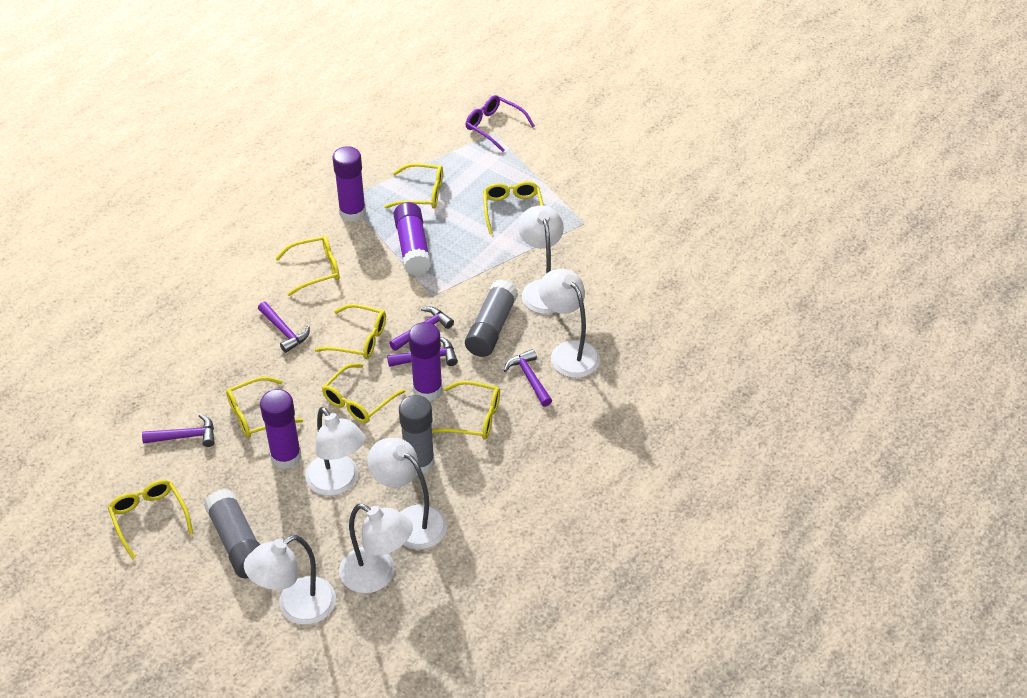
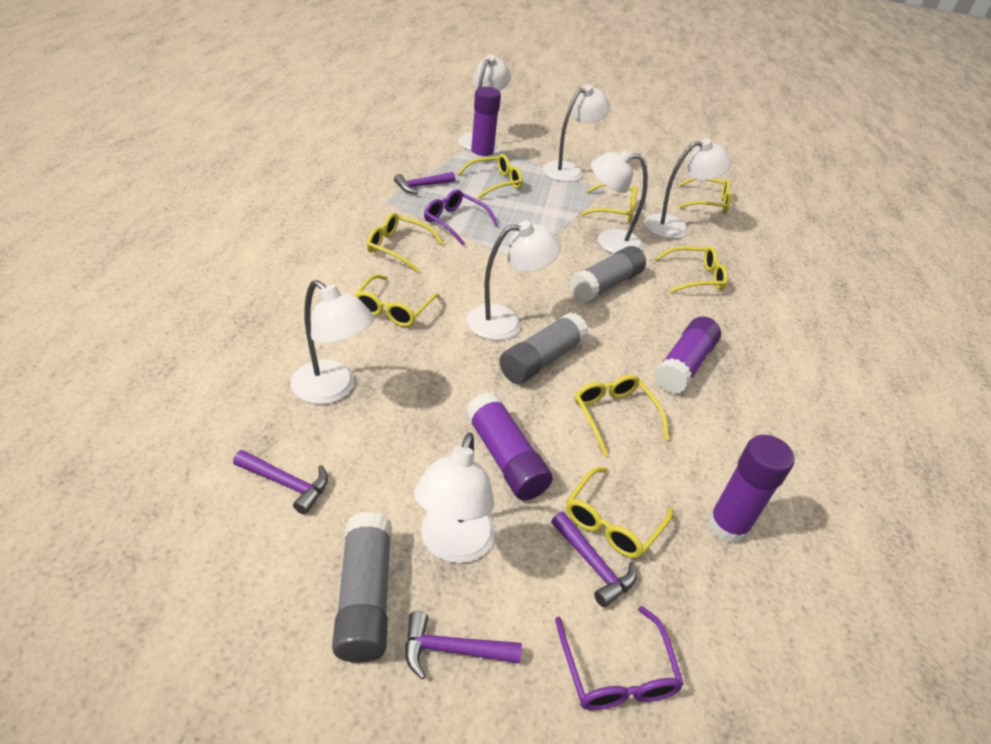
purple glasses: 1 -> 2
purple hammer: 5 -> 4
white lamp: 6 -> 7

